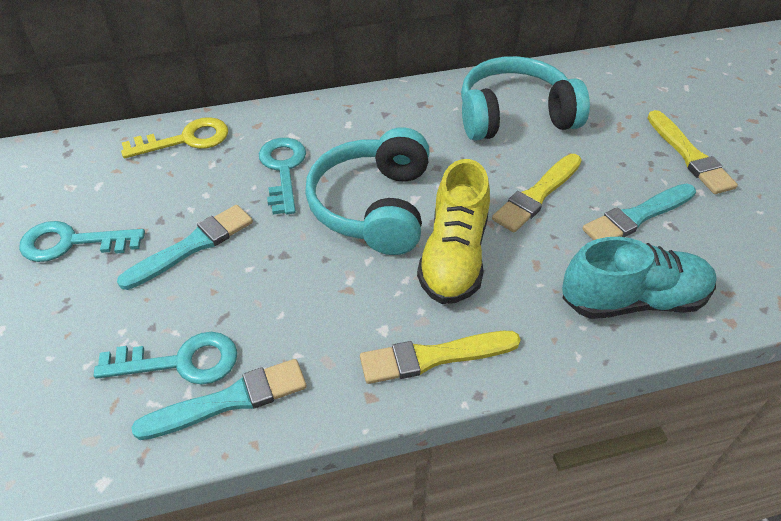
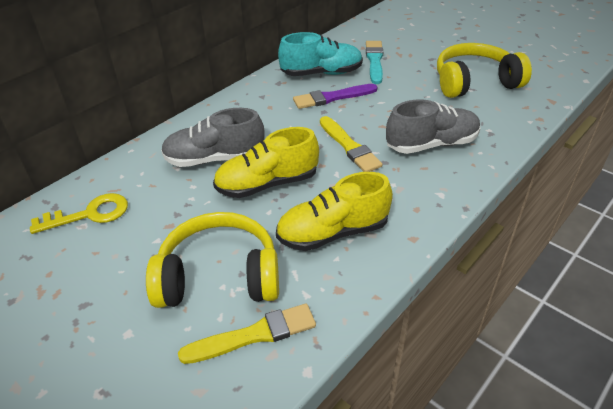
grey shoe: 0 -> 2
purple brush: 0 -> 1
turquoise brush: 3 -> 1
turquoise headphones: 2 -> 0
turquoise key: 3 -> 0
yellow brush: 3 -> 2
yellow headphones: 0 -> 2
yellow shoe: 1 -> 2

